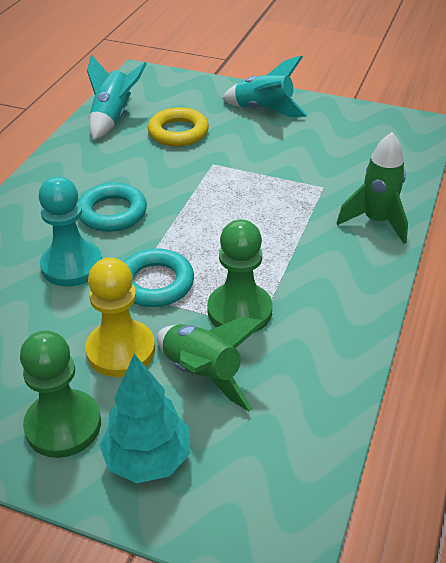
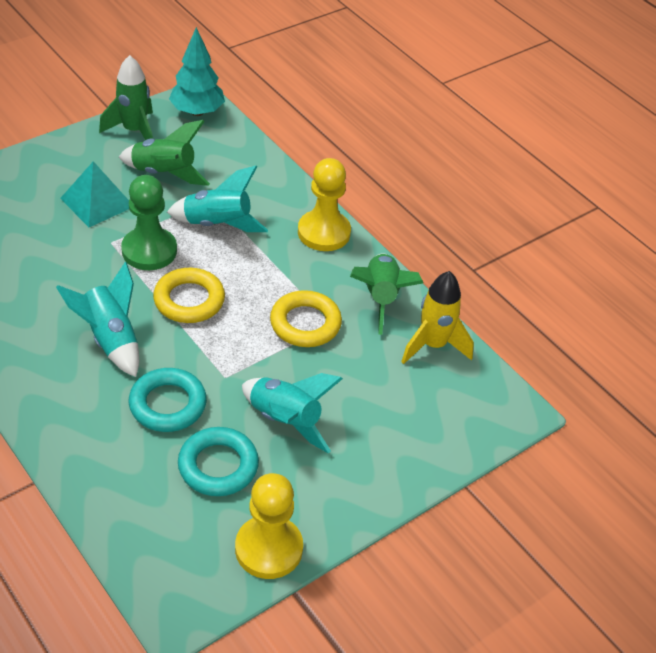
green pawn: 2 -> 1
green rocket: 2 -> 3
turquoise pawn: 1 -> 0
turquoise pyramid: 0 -> 1
turquoise rocket: 2 -> 3
yellow pawn: 1 -> 2
yellow ring: 1 -> 2
yellow rocket: 0 -> 1

